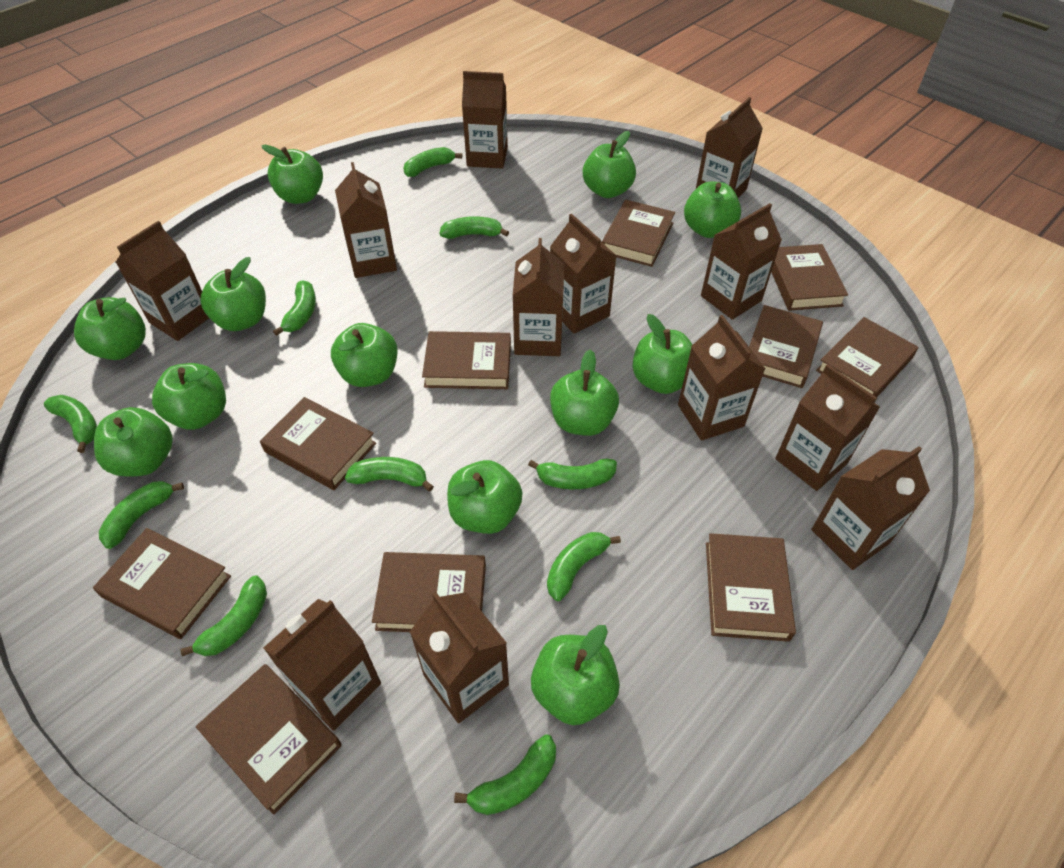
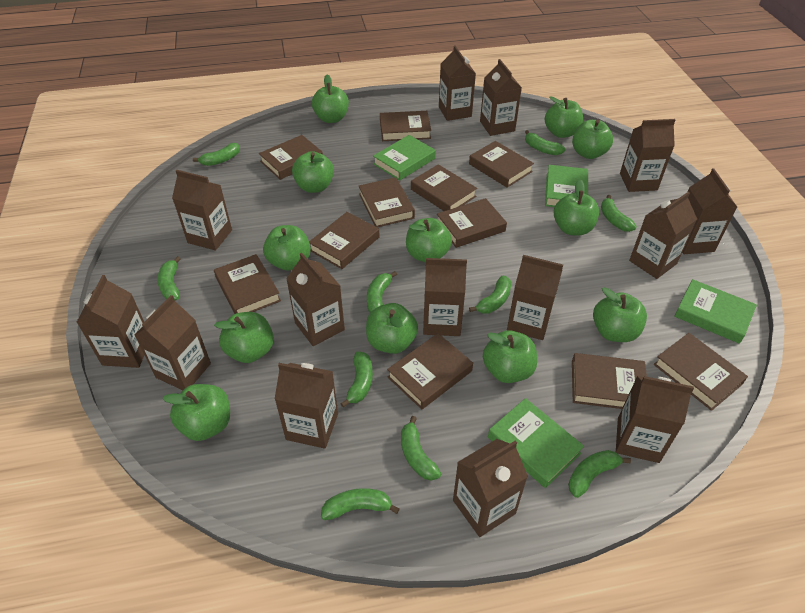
brown book: 10 -> 11
brown carton: 12 -> 14
green book: 0 -> 4

